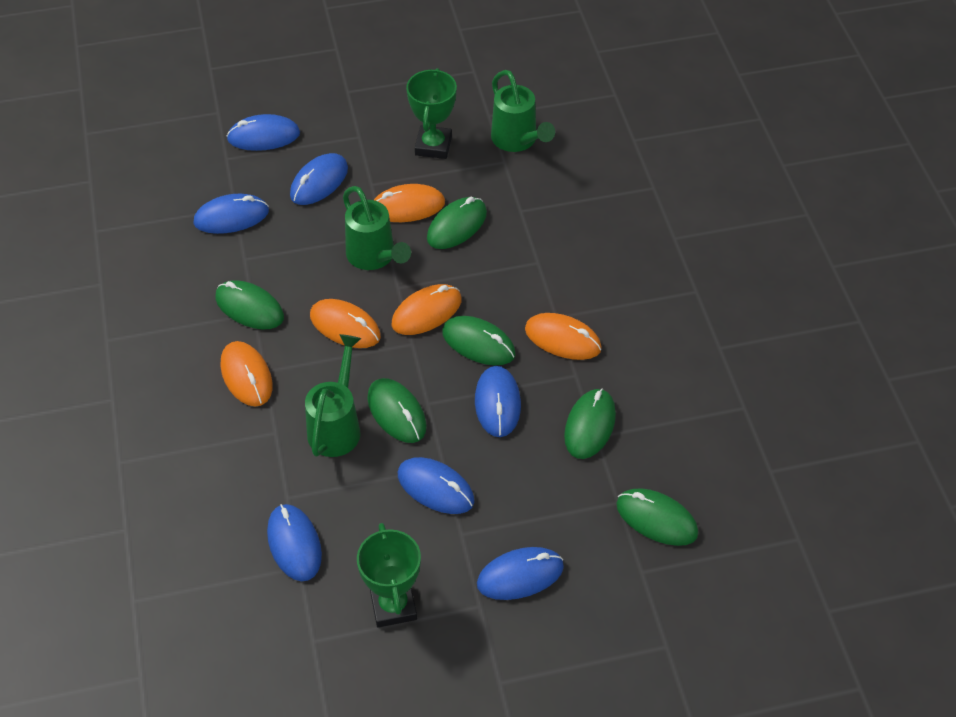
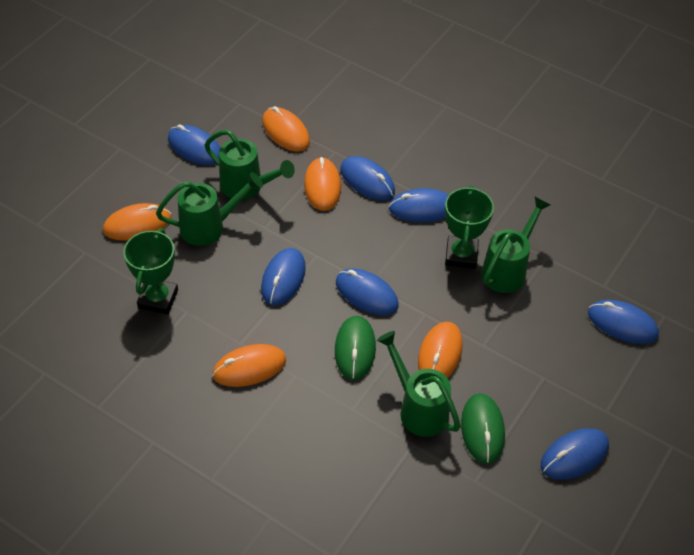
green mouse: 6 -> 2
green watering can: 3 -> 4

